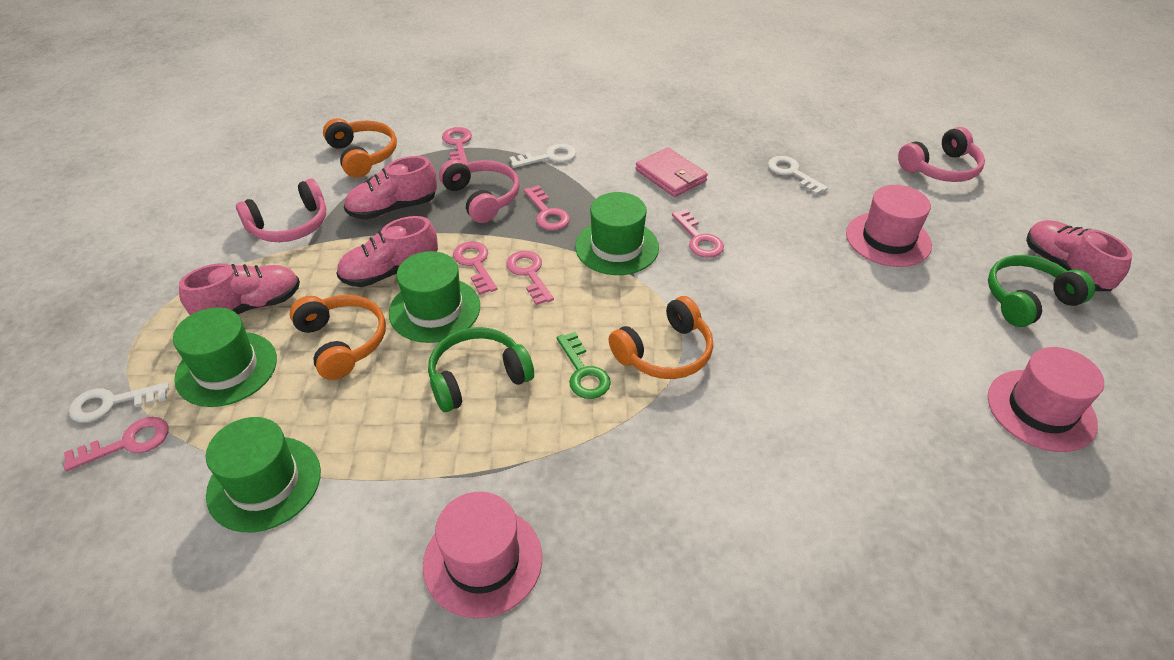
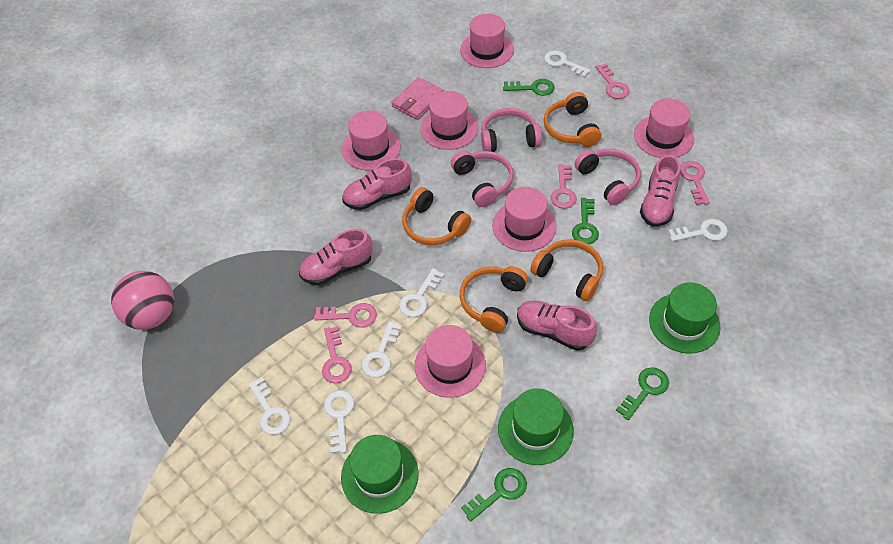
green hat: 4 -> 3
green headphones: 2 -> 0
green key: 1 -> 4
orange headphones: 3 -> 4
pink ball: 0 -> 1
pink hat: 3 -> 6
pink key: 6 -> 5
white key: 3 -> 6

